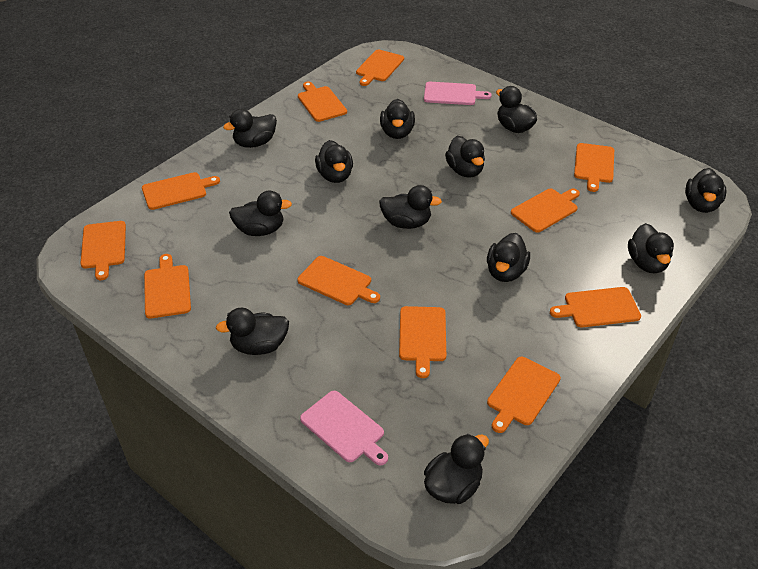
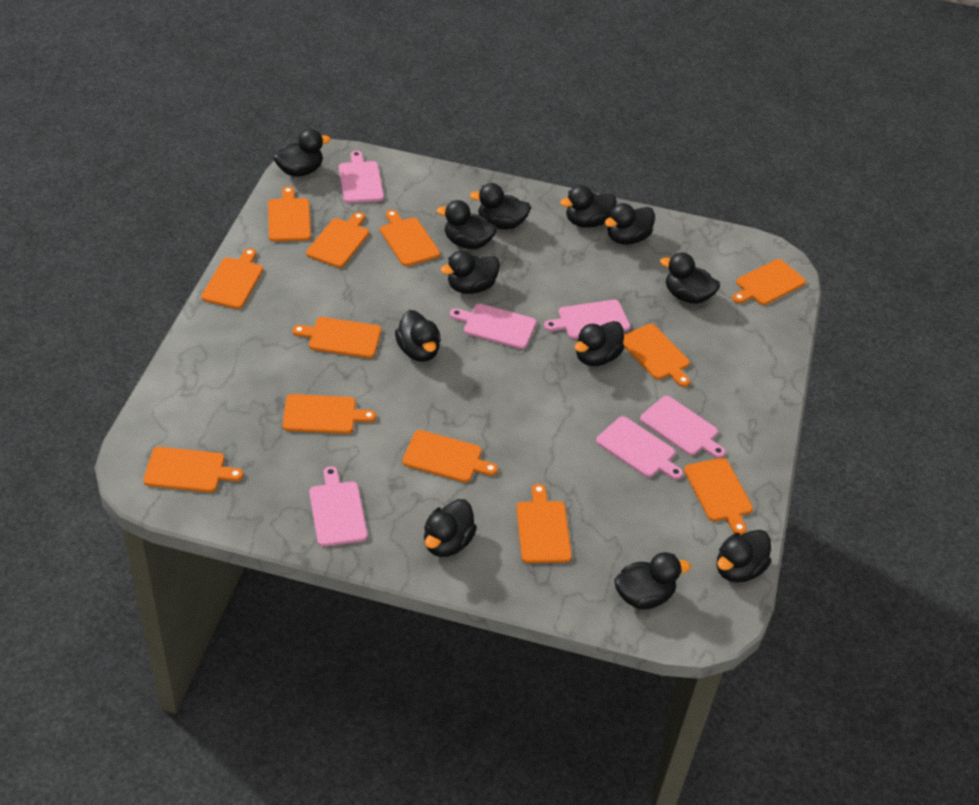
orange cutting board: 11 -> 12
pink cutting board: 2 -> 6

